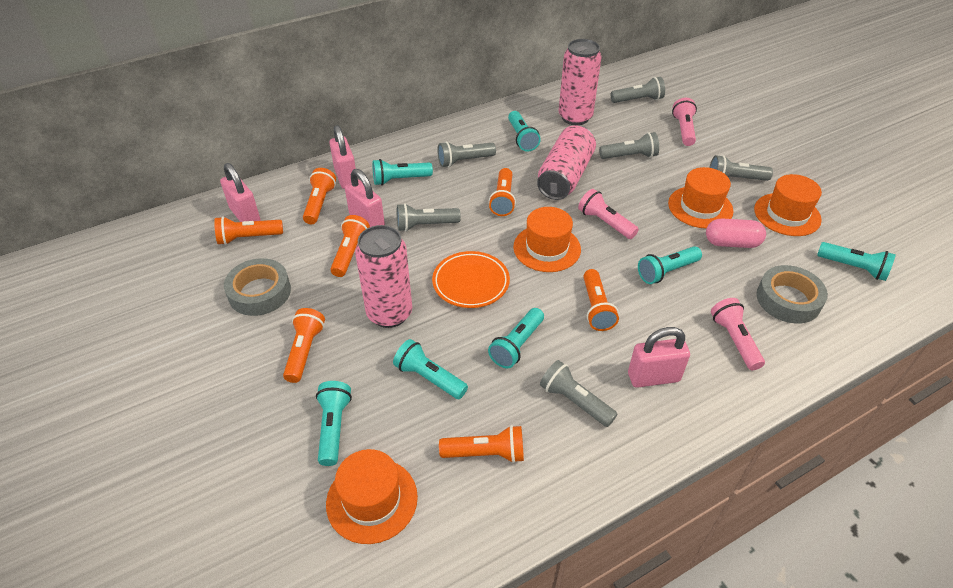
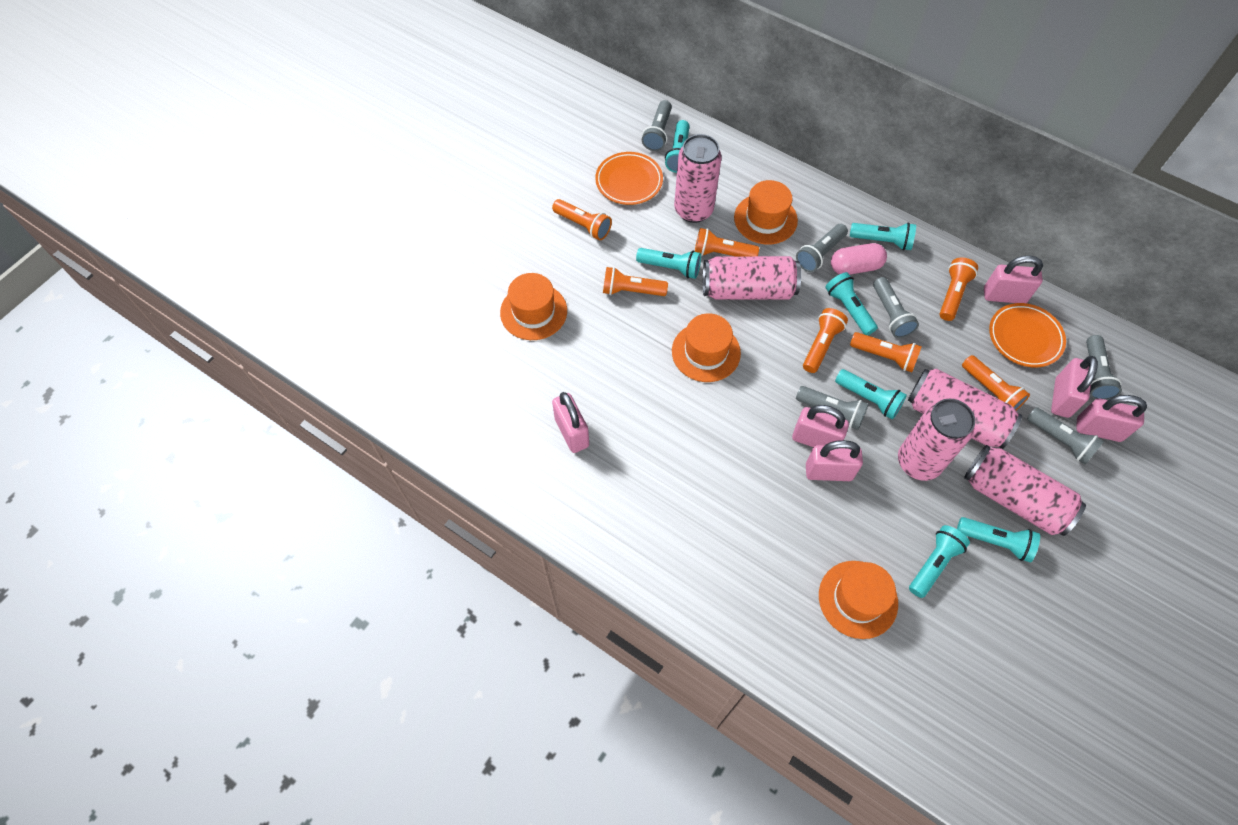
grey tape: 2 -> 0
orange plate: 1 -> 2
pink can: 3 -> 5
pink flashlight: 3 -> 0
pink padlock: 4 -> 6

